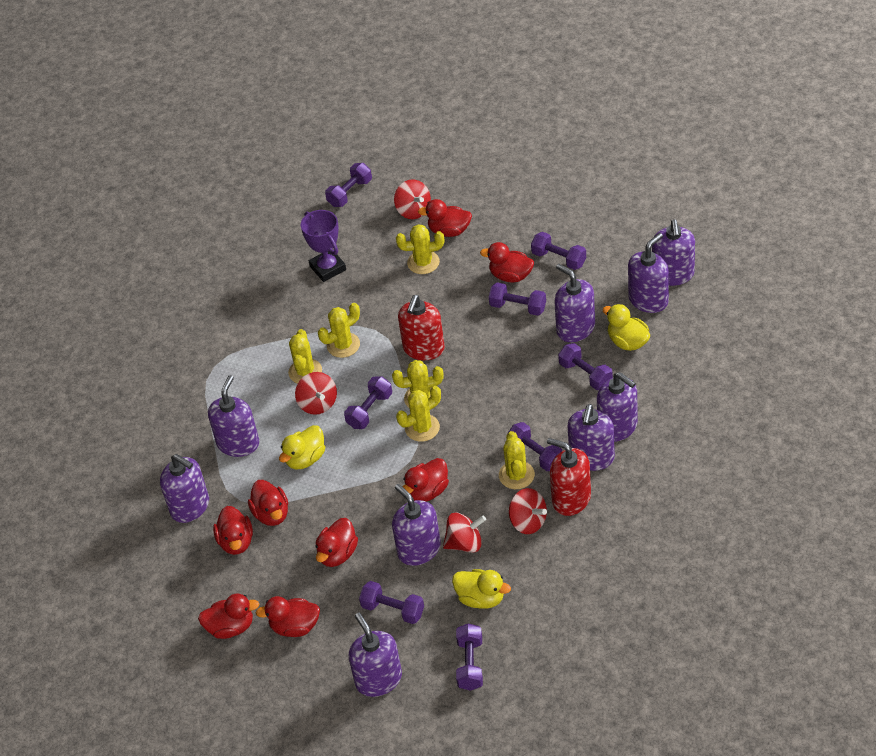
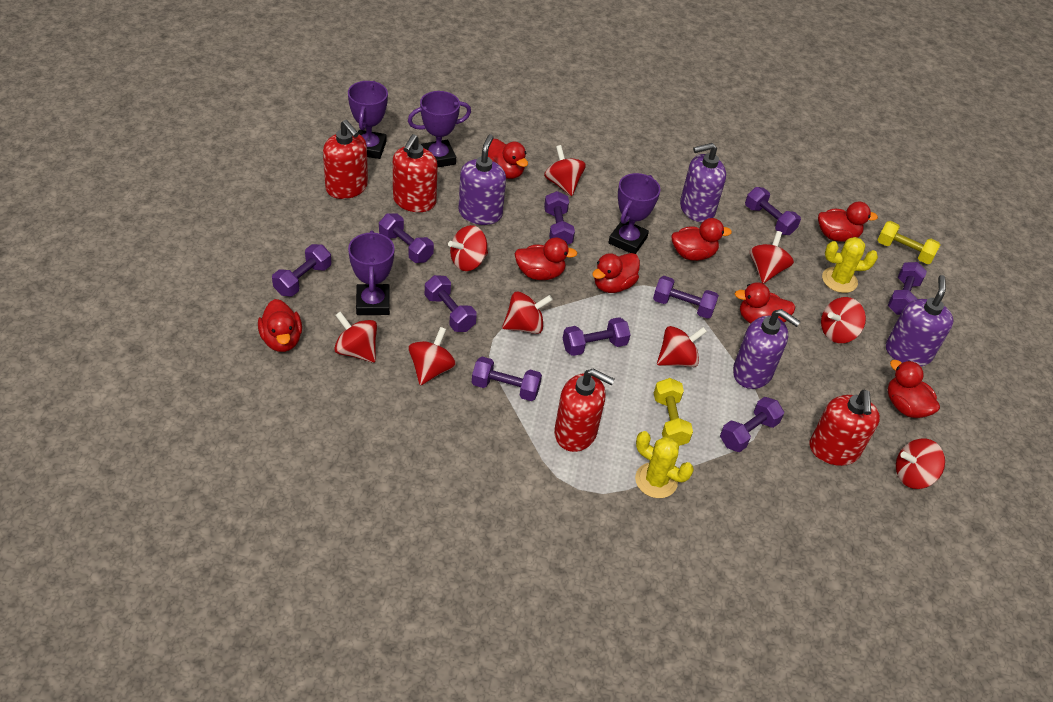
purple dumbbell: 8 -> 10
purple soap dispenser: 9 -> 4
purple trophy: 1 -> 4
red soap dispenser: 2 -> 4
red spinning top: 4 -> 9
yellow cactus: 6 -> 2
yellow duck: 3 -> 0
yellow dumbbell: 0 -> 2

